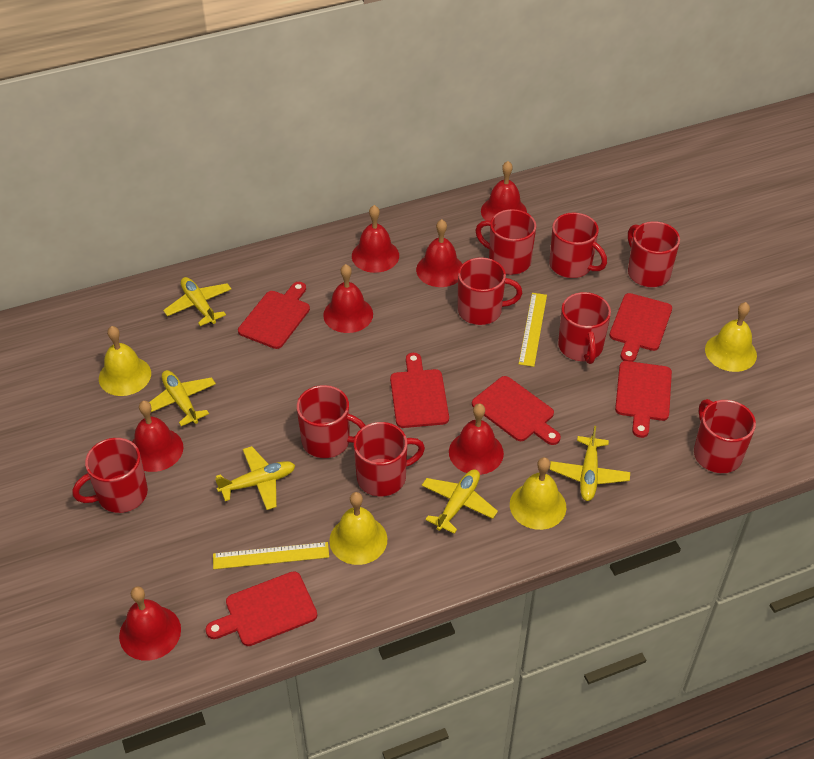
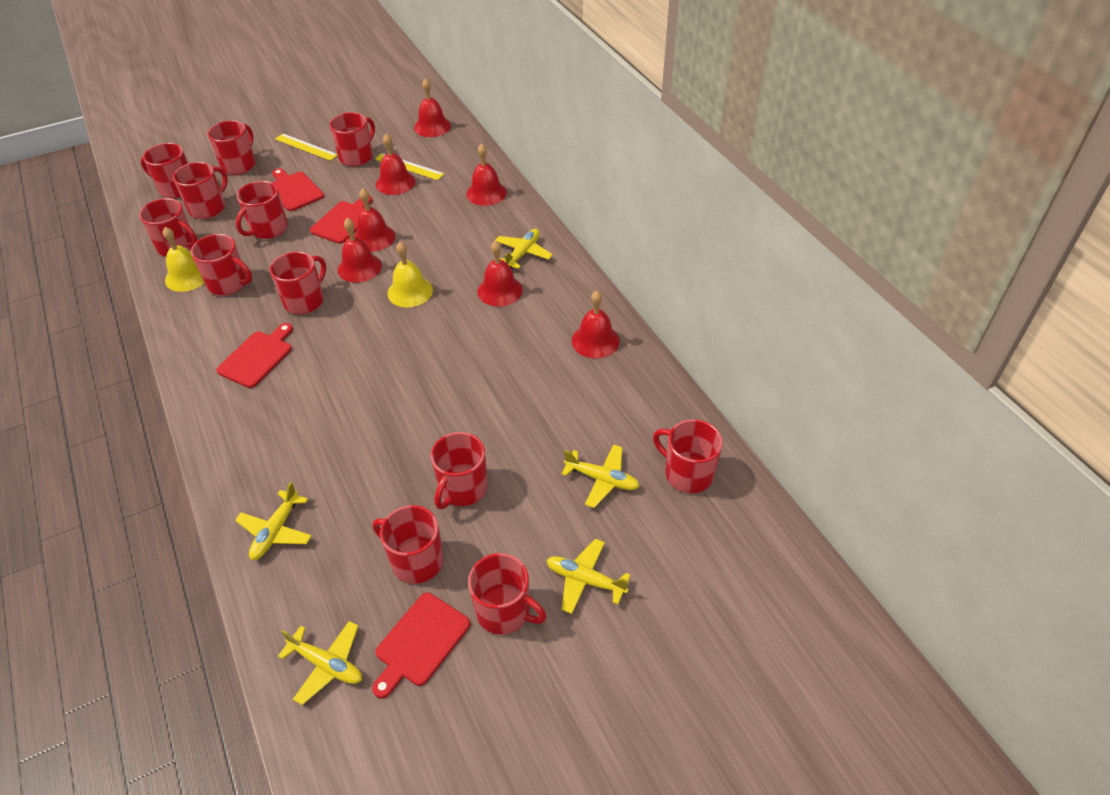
red cutting board: 6 -> 4
red mug: 9 -> 12
yellow bell: 4 -> 2

